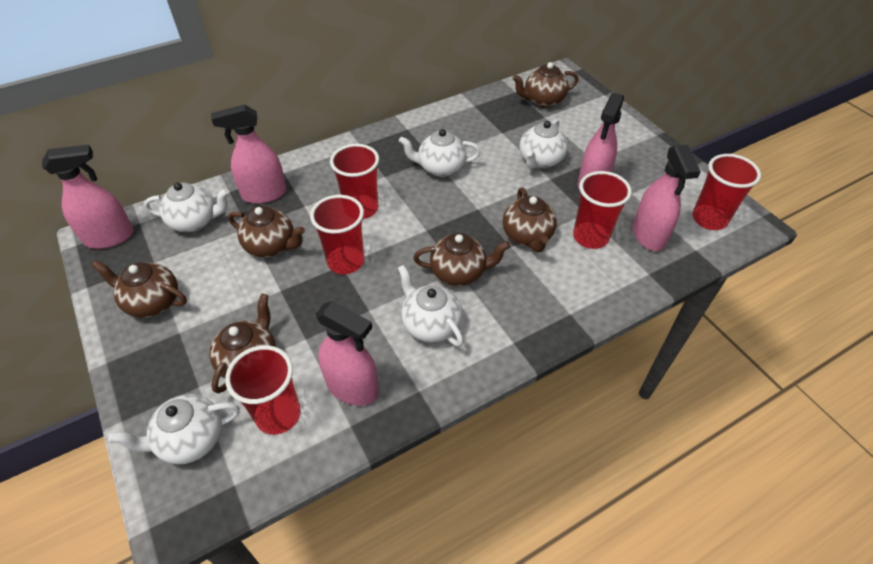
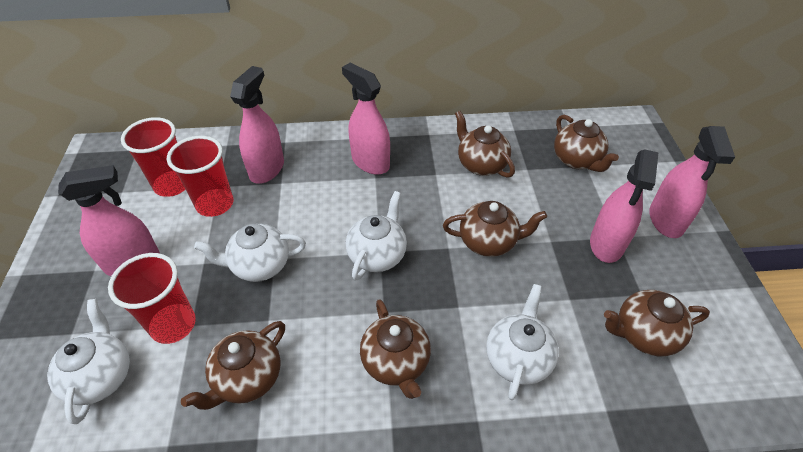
red cup: 5 -> 3
white teapot: 5 -> 4

